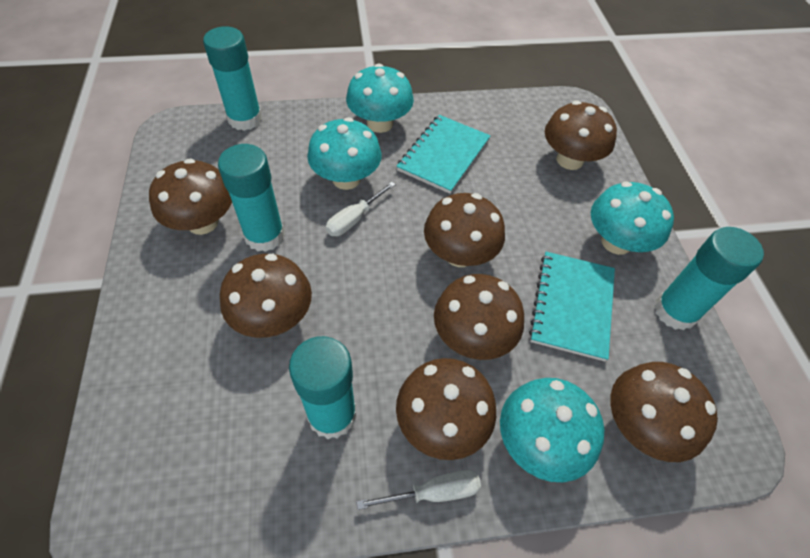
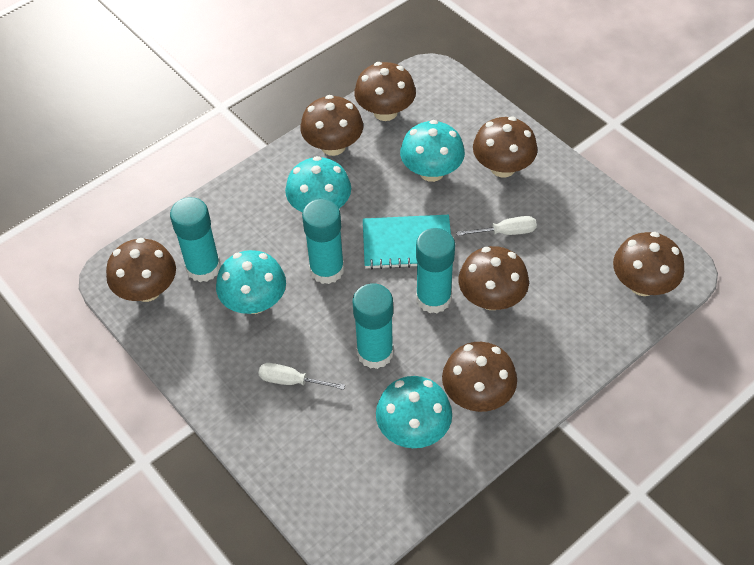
turquoise notebook: 2 -> 1

